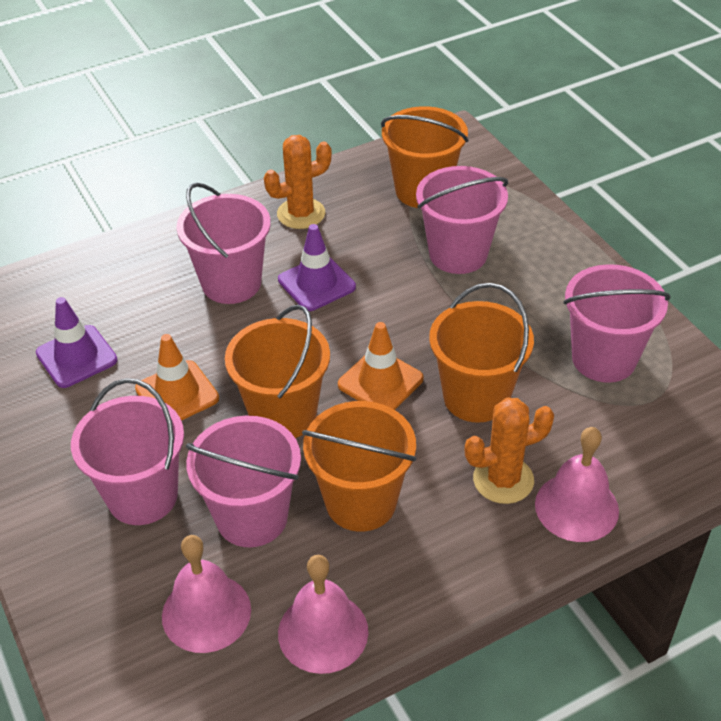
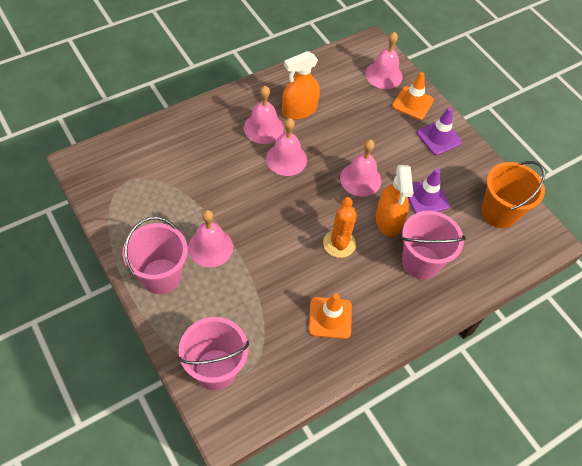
orange bucket: 4 -> 1
orange cactus: 2 -> 1
orange spray bottle: 0 -> 2
pink bell: 3 -> 5
pink bucket: 5 -> 3

